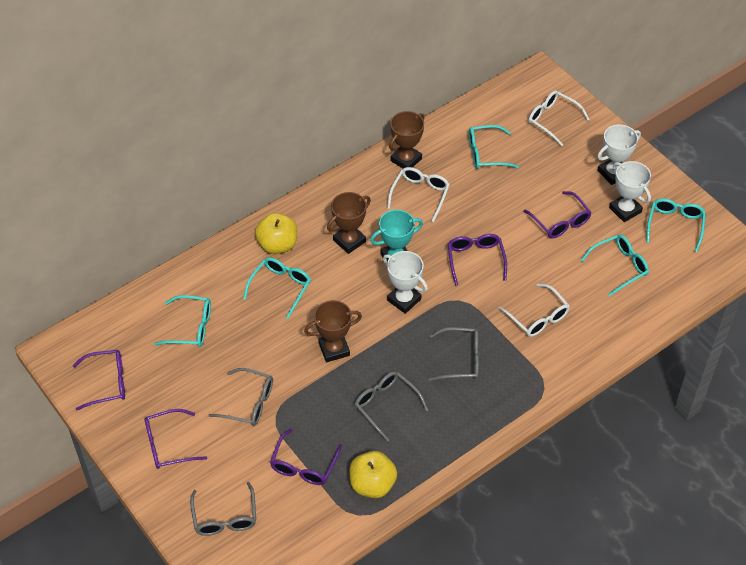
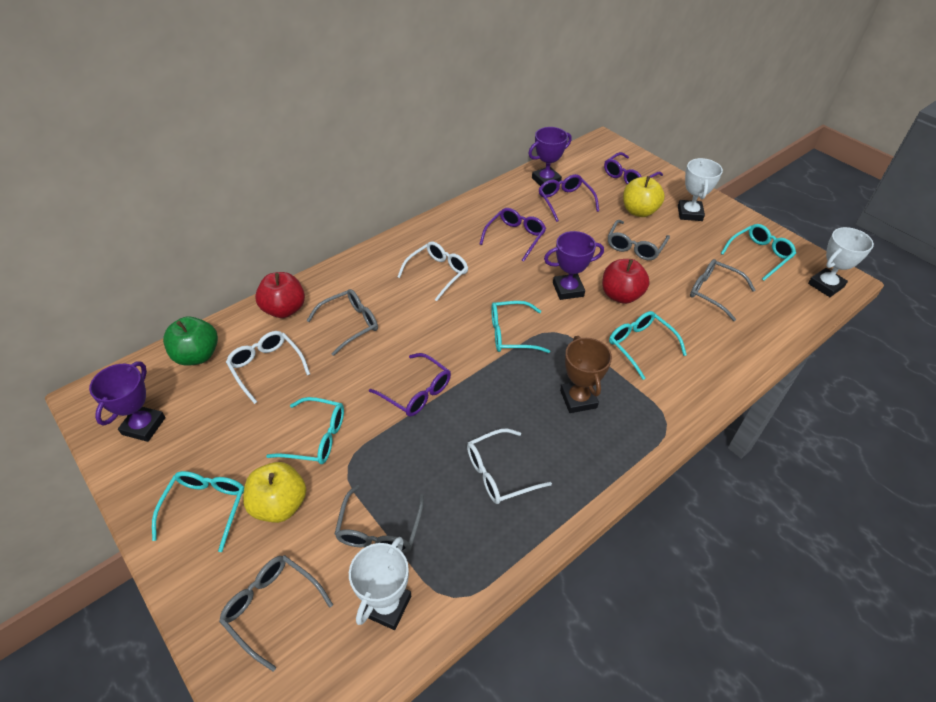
brown trophy: 3 -> 1
green apple: 0 -> 1
grey glasses: 4 -> 5
purple glasses: 5 -> 4
purple trophy: 0 -> 3
red apple: 0 -> 2
turquoise trophy: 1 -> 0

